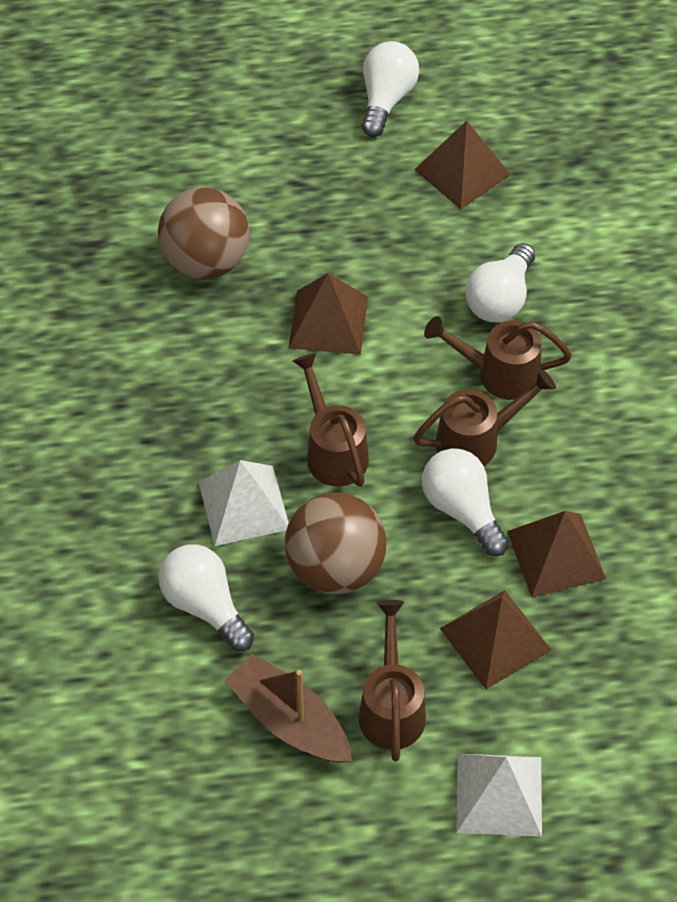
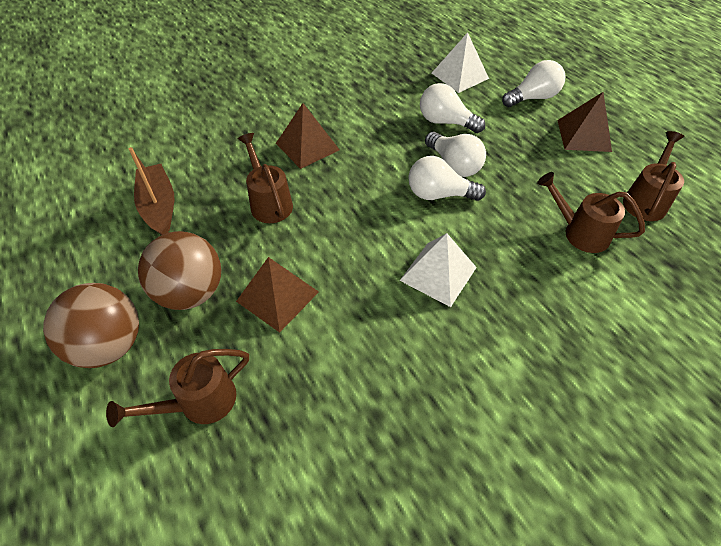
brown pyramid: 4 -> 3

